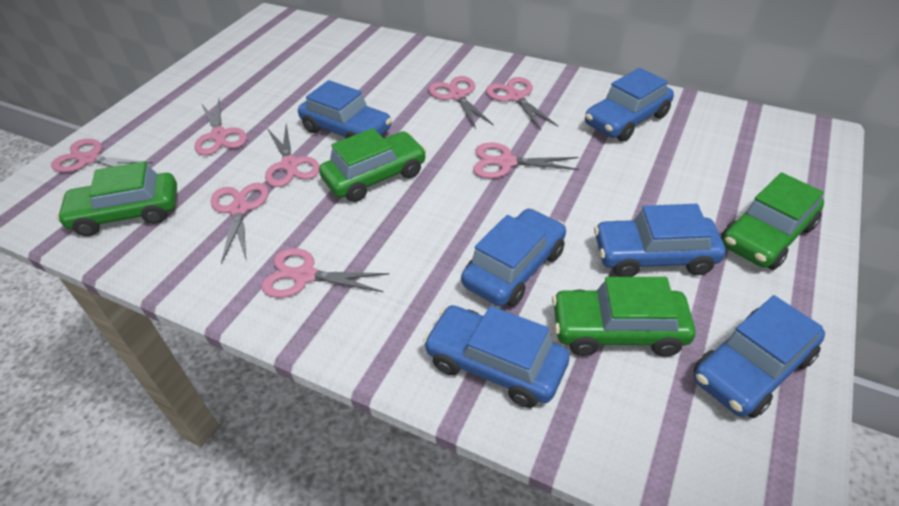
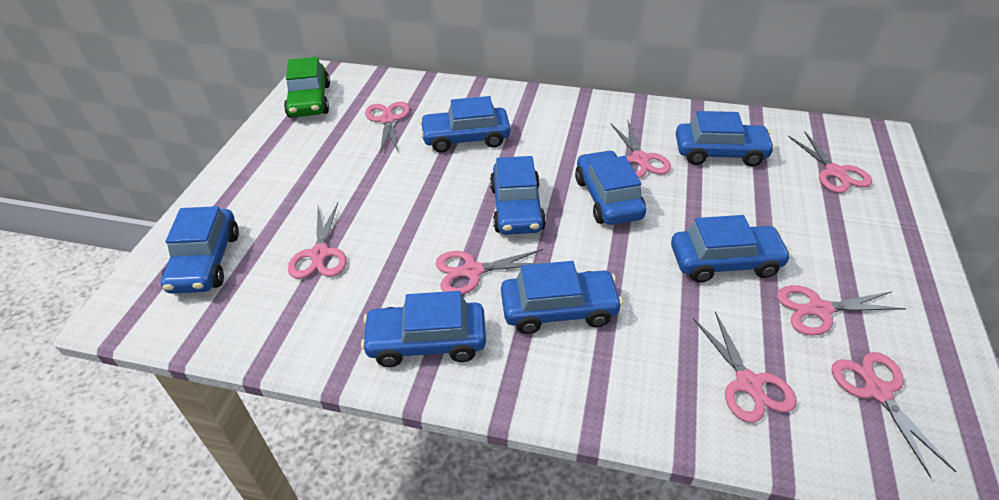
blue car: 6 -> 8
green car: 4 -> 1

